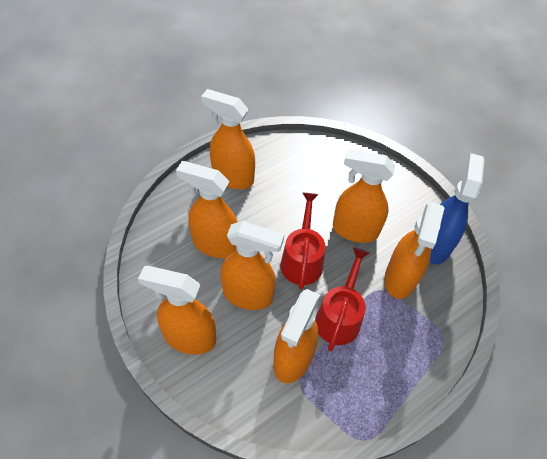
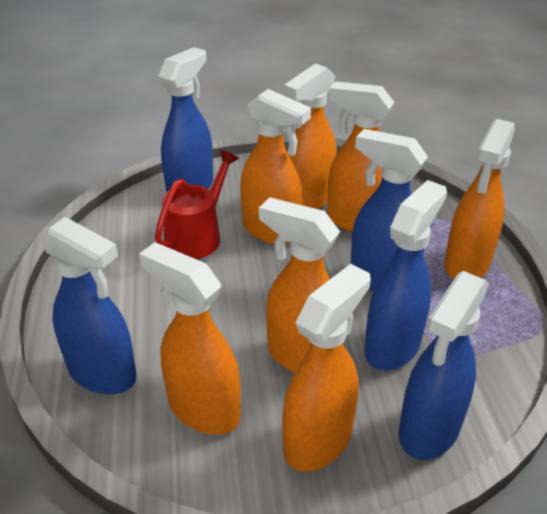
blue spray bottle: 1 -> 5
red watering can: 2 -> 1

